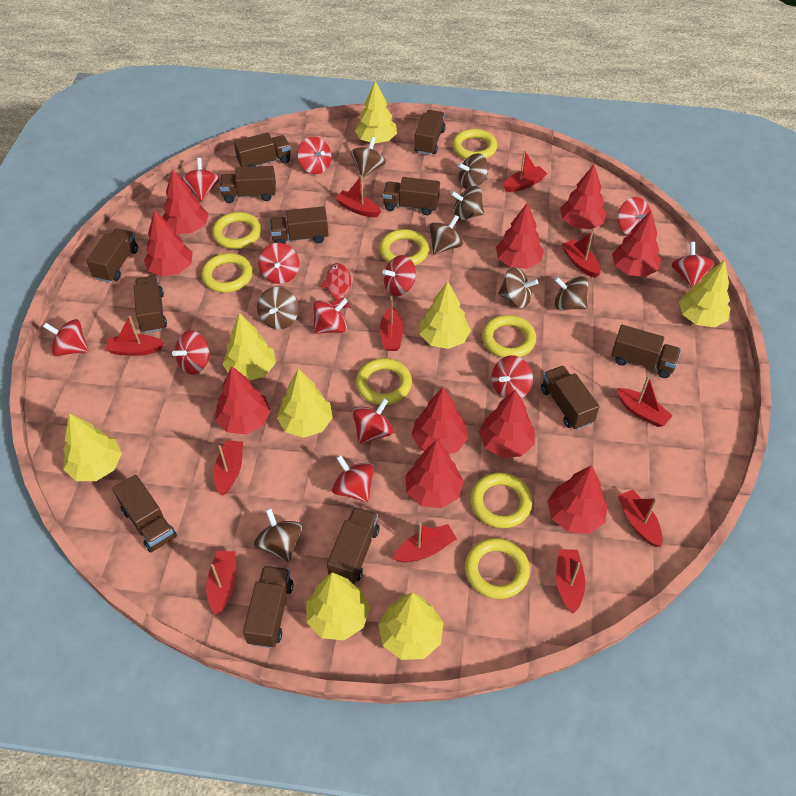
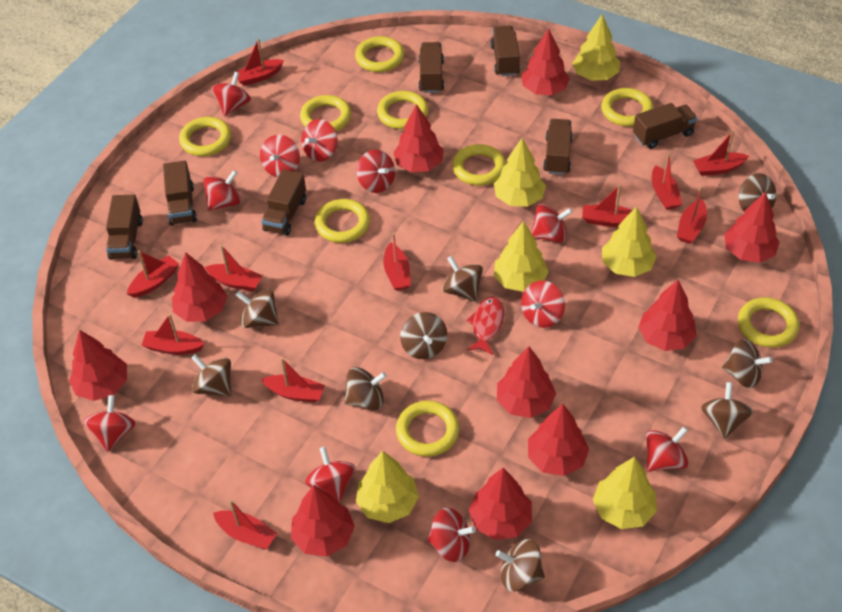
brown spinning top: 8 -> 9
brown truck: 12 -> 7
red spinning top: 12 -> 11
yellow ring: 8 -> 9
yellow tree: 8 -> 6

